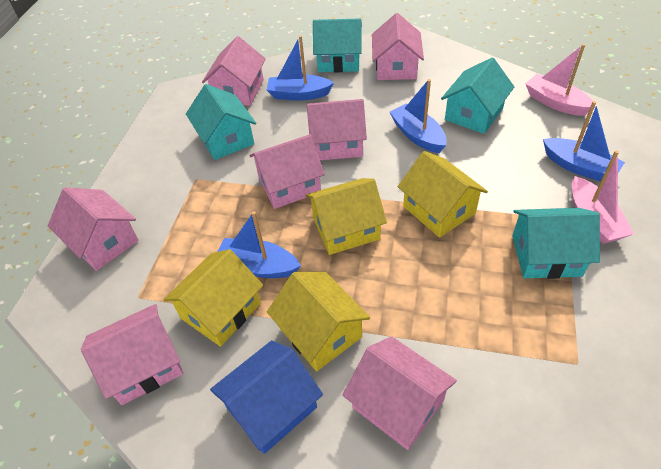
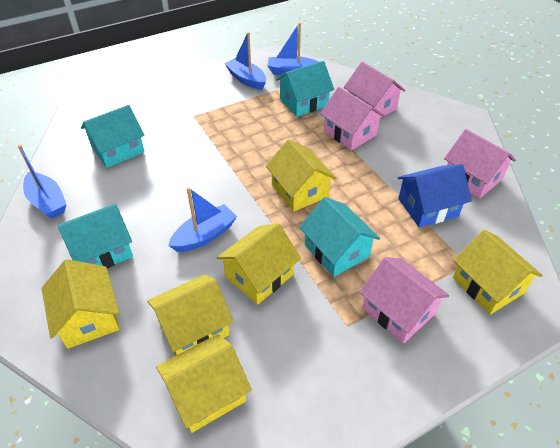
pink boat: 2 -> 0
pink house: 7 -> 4
yellow house: 4 -> 6

